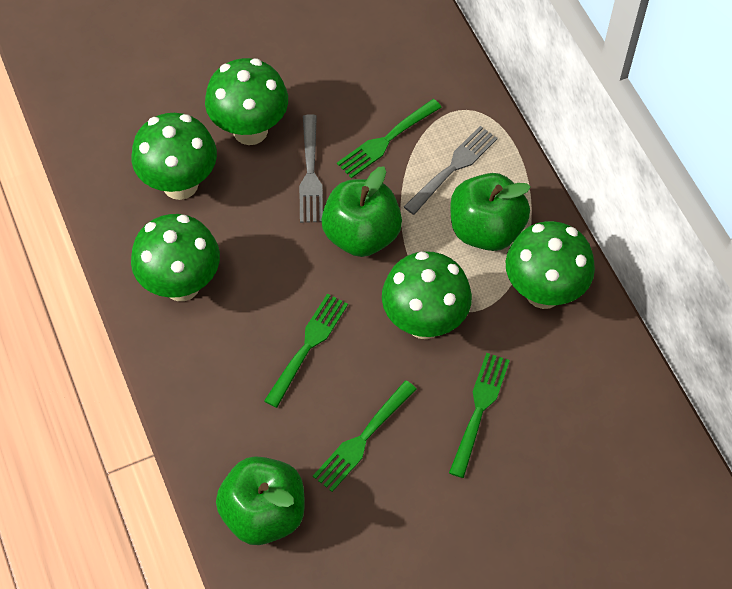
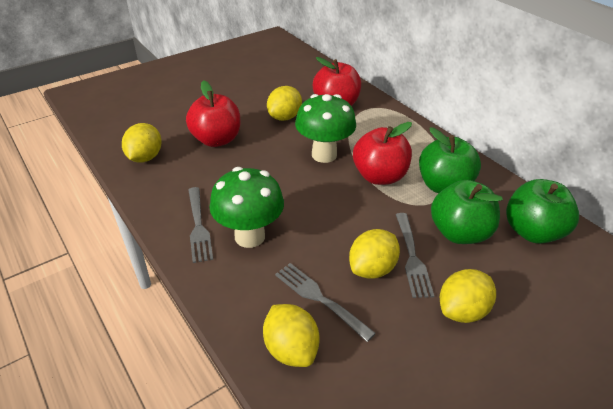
green fork: 4 -> 0
green mushroom: 5 -> 2
grey fork: 2 -> 3
red apple: 0 -> 3
yellow lemon: 0 -> 5

